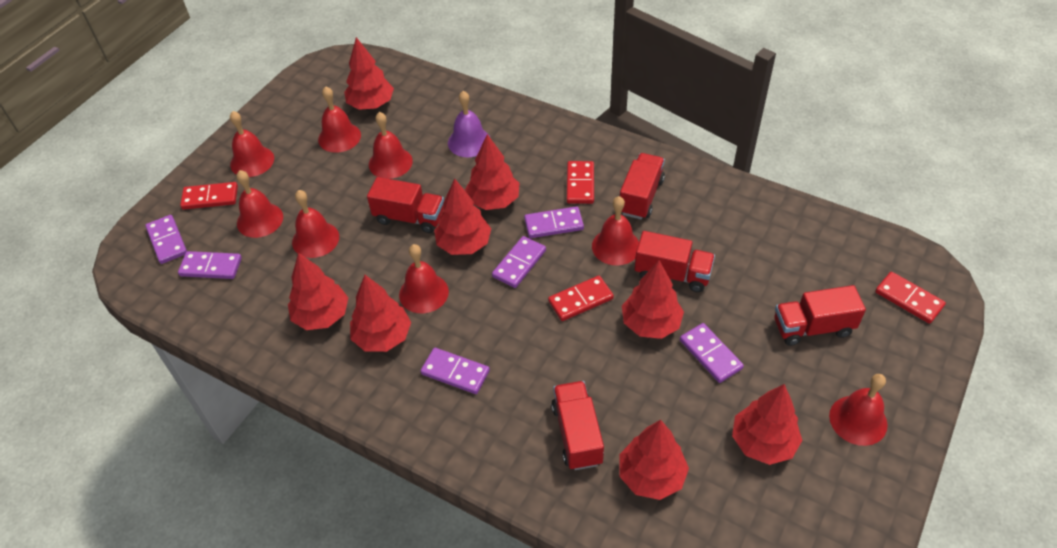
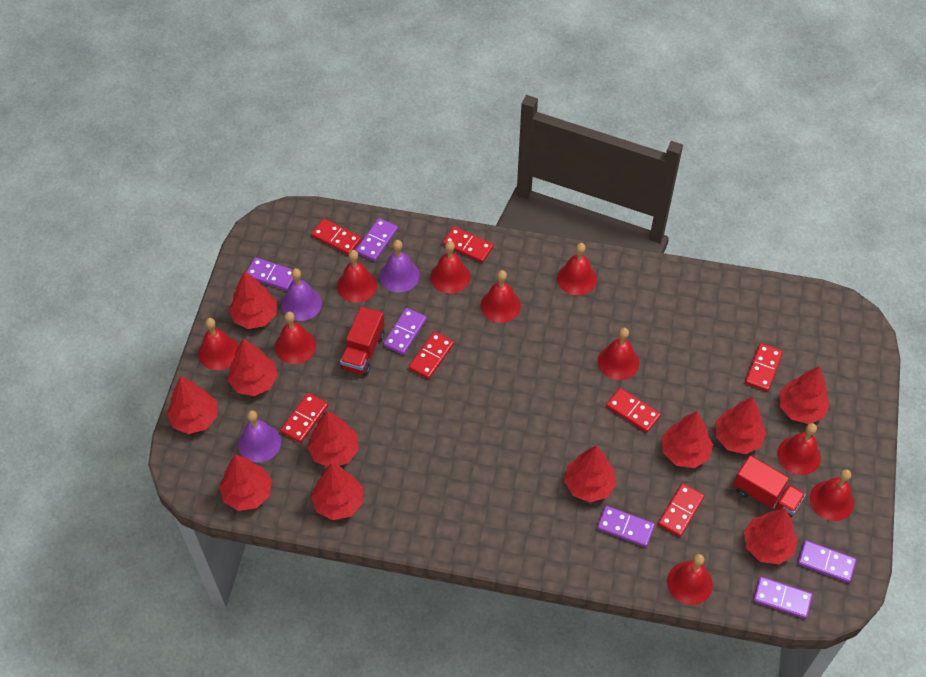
purple bell: 1 -> 3
red bell: 8 -> 10
red domino: 4 -> 7
red tree: 8 -> 11
red truck: 5 -> 2

